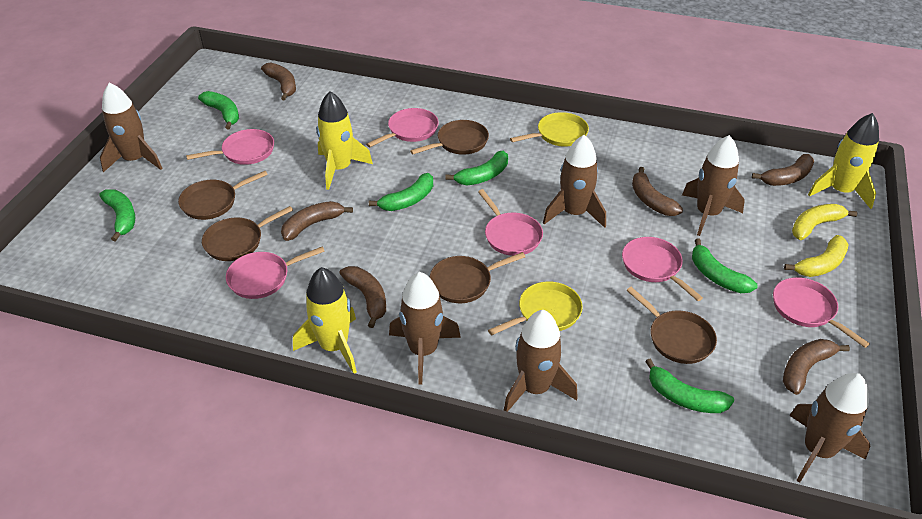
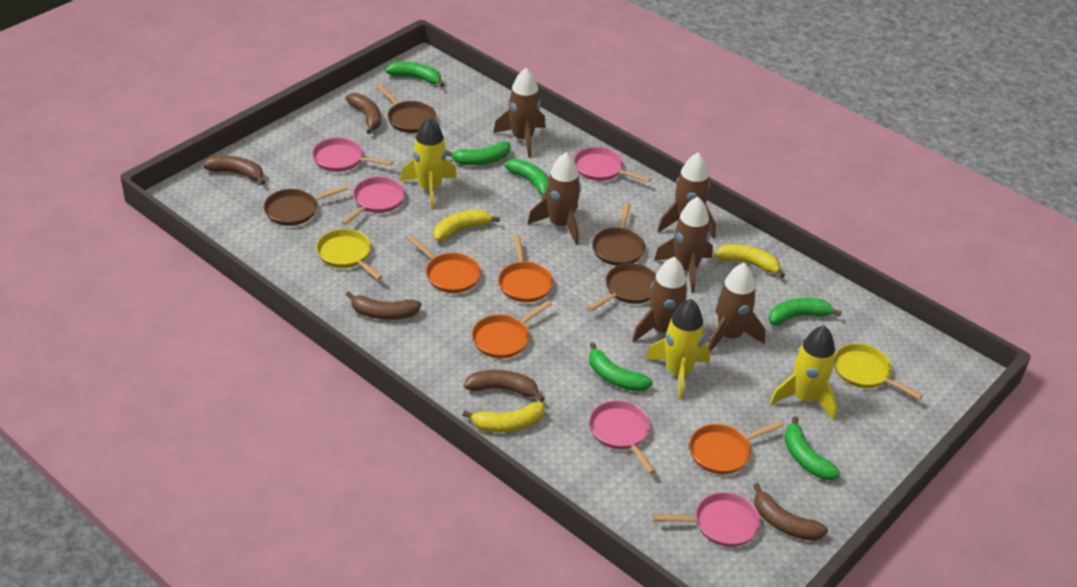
brown banana: 6 -> 5
brown pan: 5 -> 4
orange pan: 0 -> 4
pink pan: 6 -> 5
yellow banana: 2 -> 3

